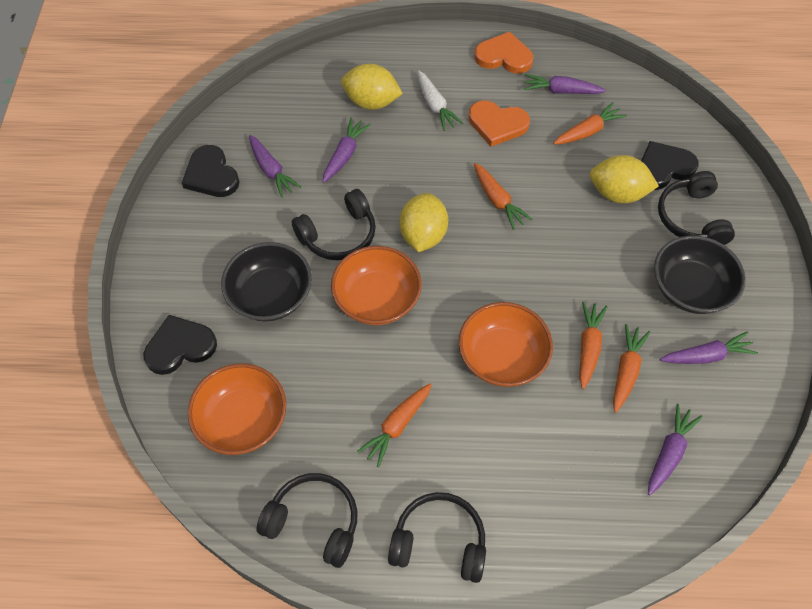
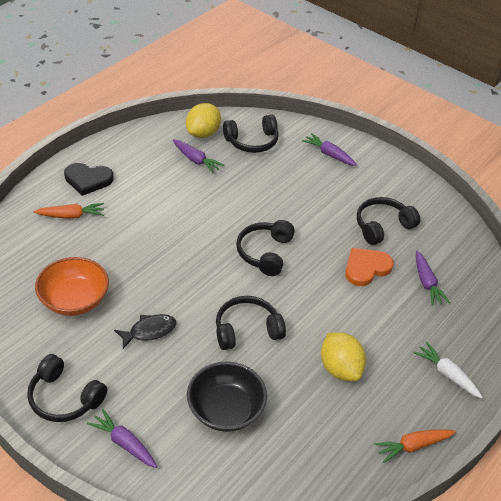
black bowl: 2 -> 1
black fish: 0 -> 1
black headphones: 4 -> 5
black heart: 3 -> 1
orange bowl: 3 -> 1
orange carrot: 5 -> 2
orange heart: 2 -> 1
purple carrot: 5 -> 4
yellow lemon: 3 -> 2

